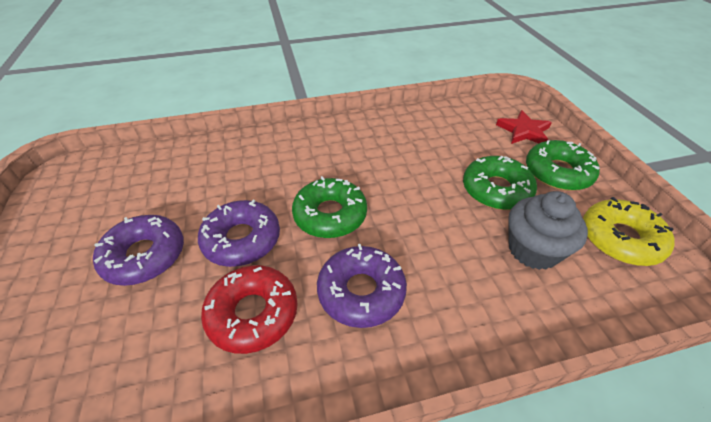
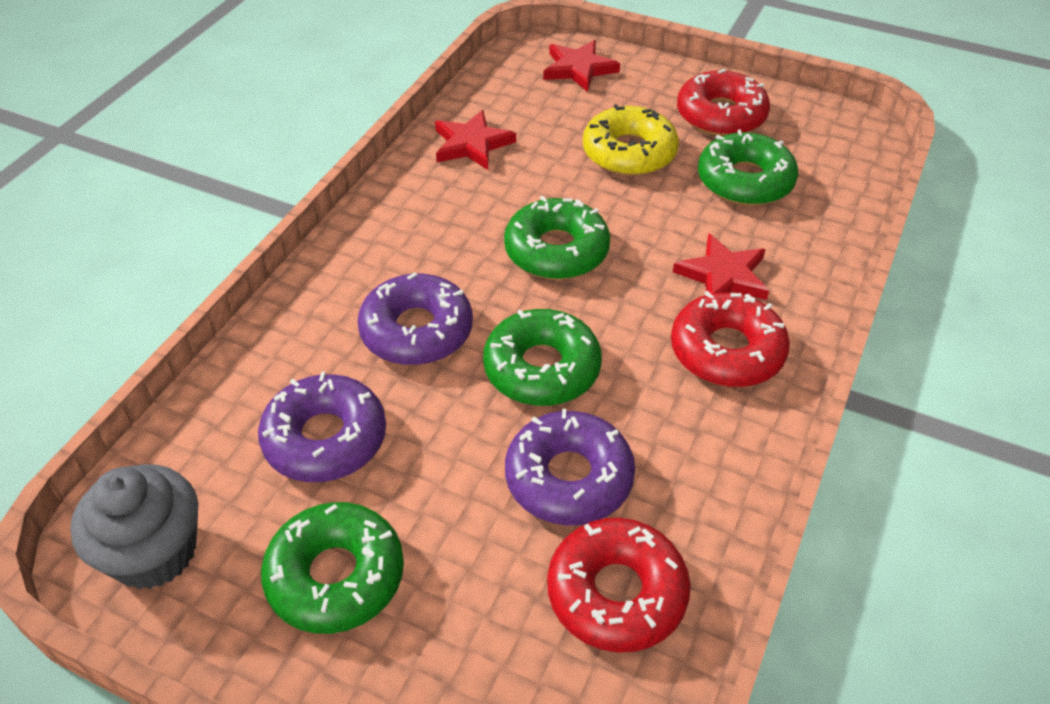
green donut: 3 -> 4
red donut: 1 -> 3
red star: 1 -> 3

